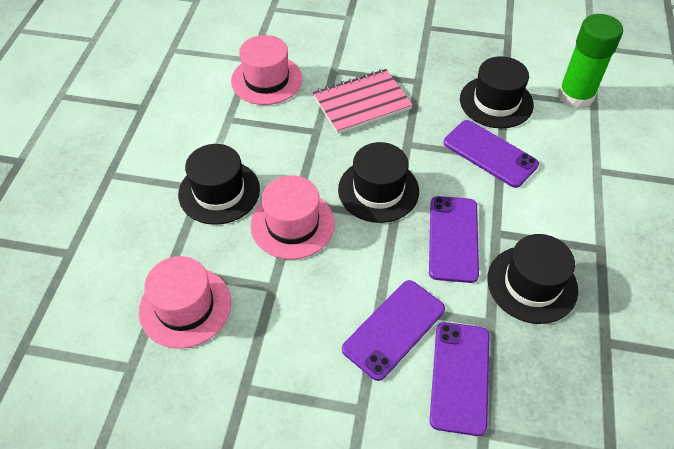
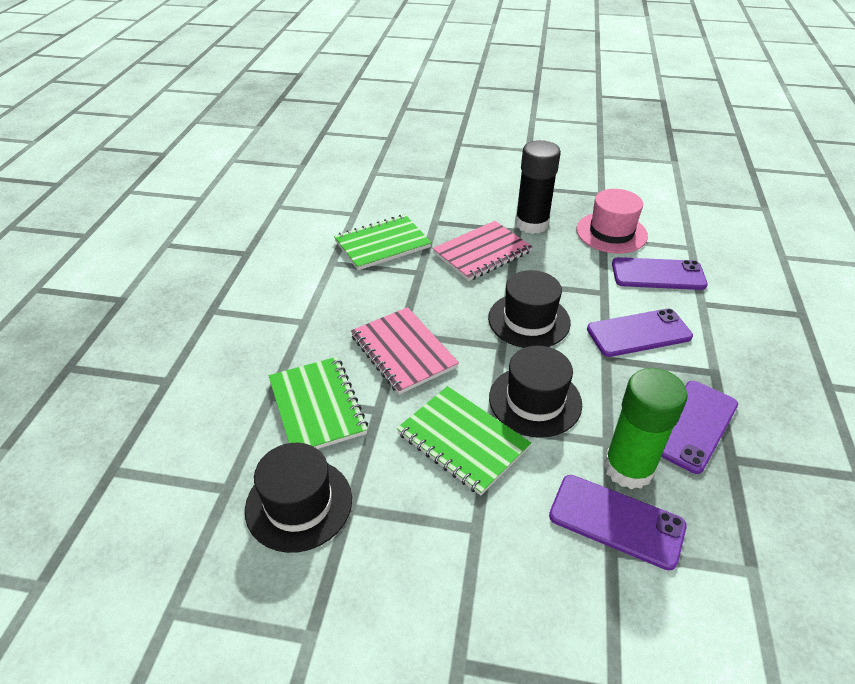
black glue stick: 0 -> 1
black hat: 4 -> 3
green notebook: 0 -> 3
pink hat: 3 -> 1
pink notebook: 1 -> 2

